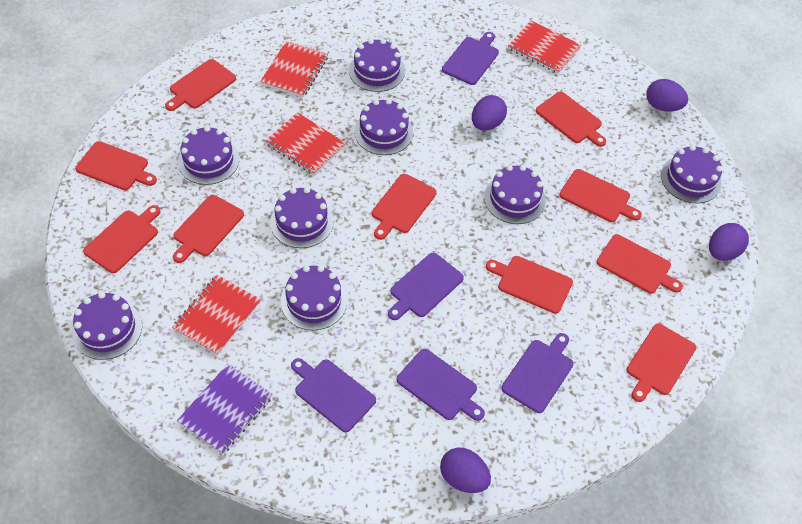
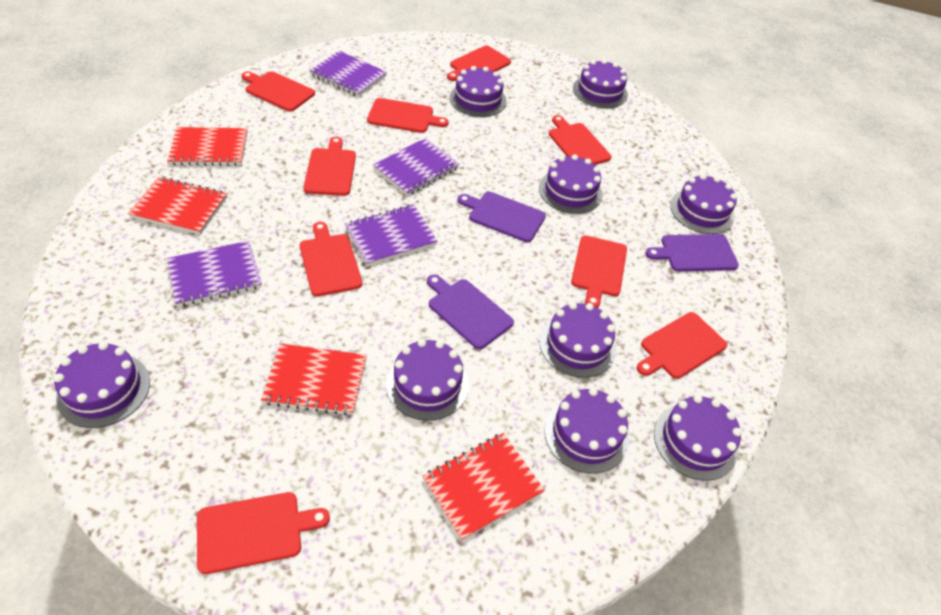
purple cake: 8 -> 9
purple cutting board: 5 -> 3
purple egg: 4 -> 0
purple notebook: 1 -> 4
red cutting board: 10 -> 9

